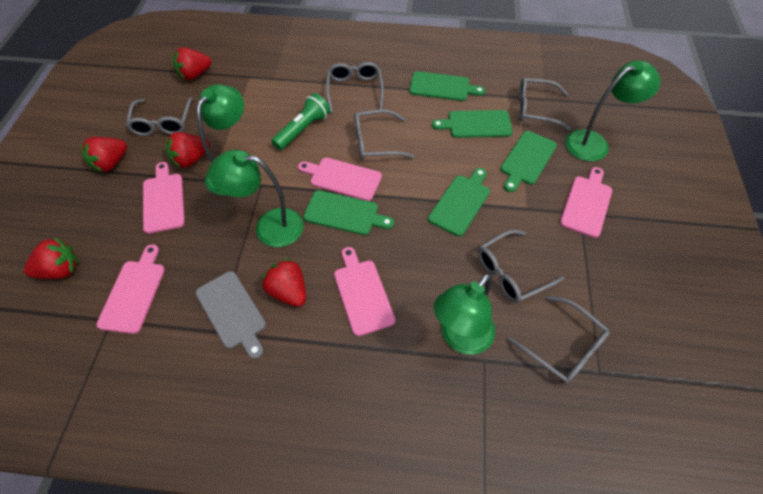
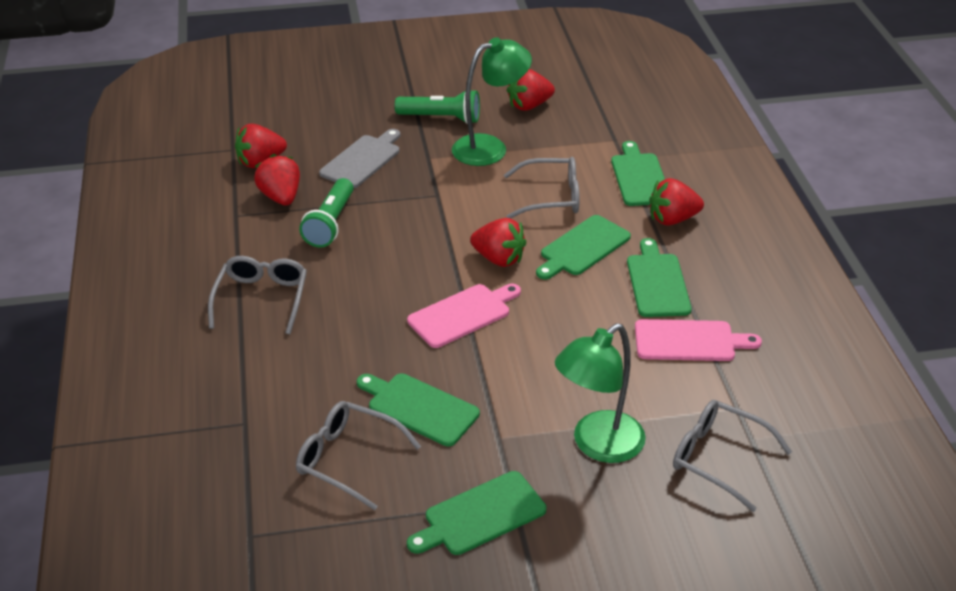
green flashlight: 1 -> 2
green lamp: 4 -> 2
grey glasses: 6 -> 4
pink cutting board: 5 -> 2

